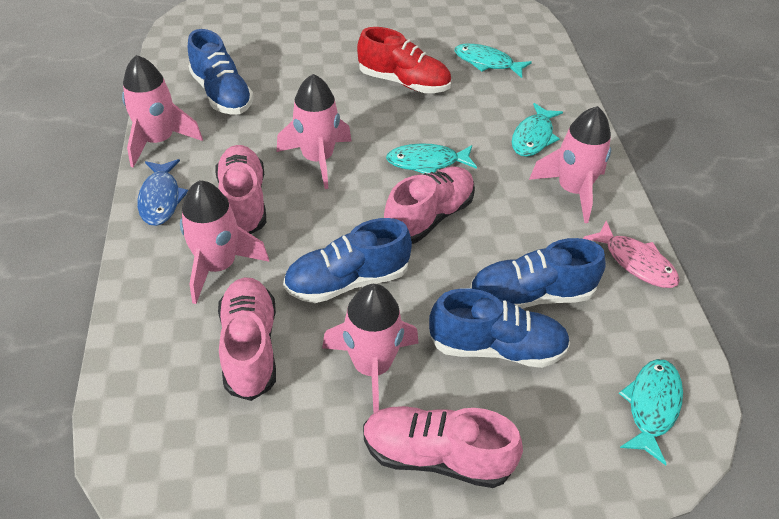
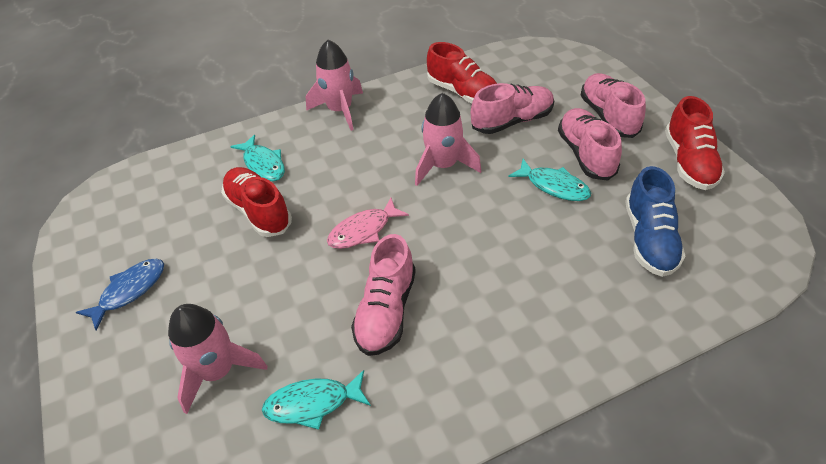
blue shoe: 4 -> 1
pink rocket: 5 -> 3
red shoe: 1 -> 3
turquoise fish: 4 -> 3

